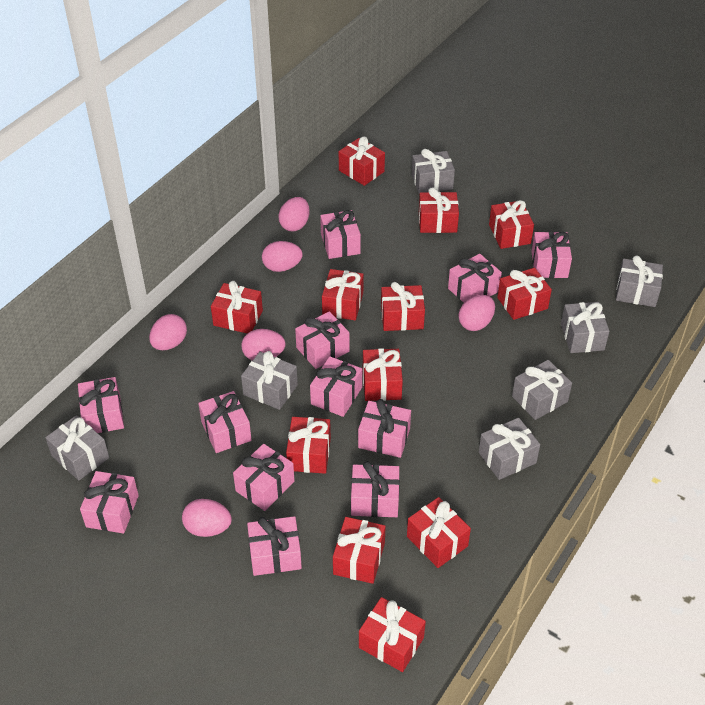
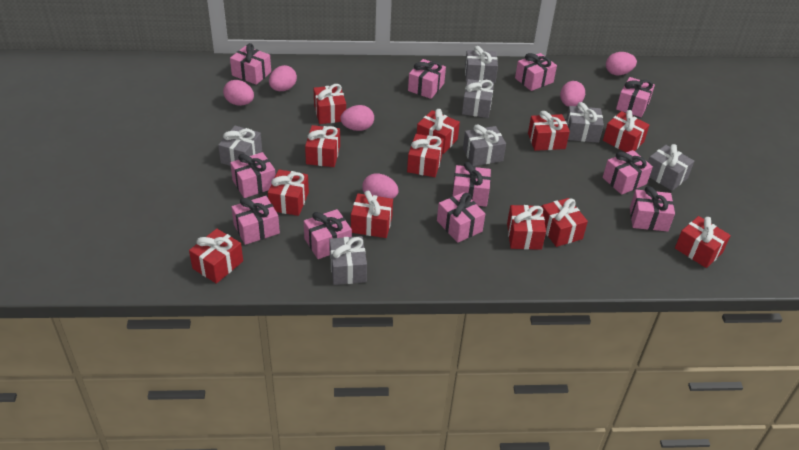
pink gift: 12 -> 11

